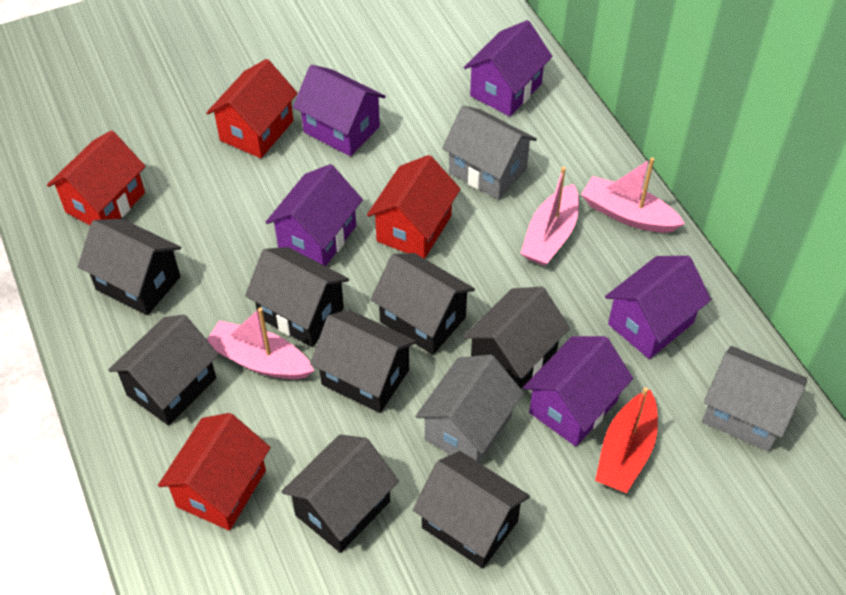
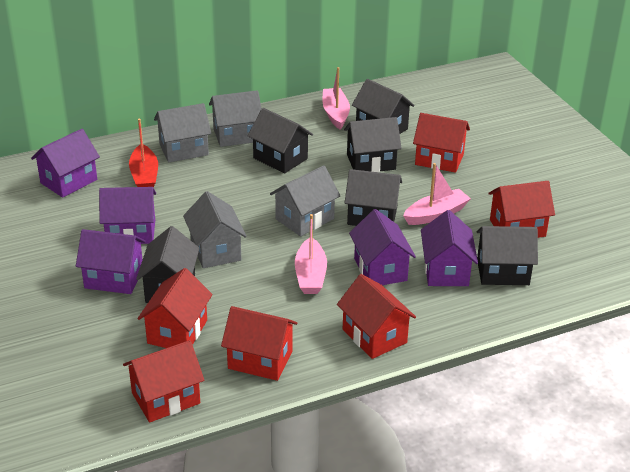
black house: 8 -> 6
grey house: 3 -> 4
red house: 4 -> 6

